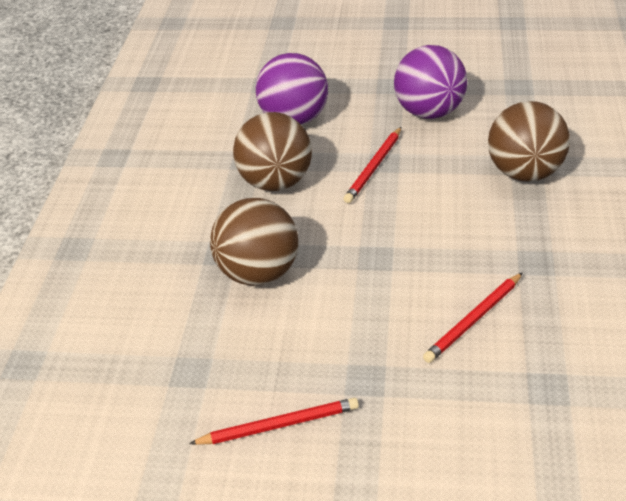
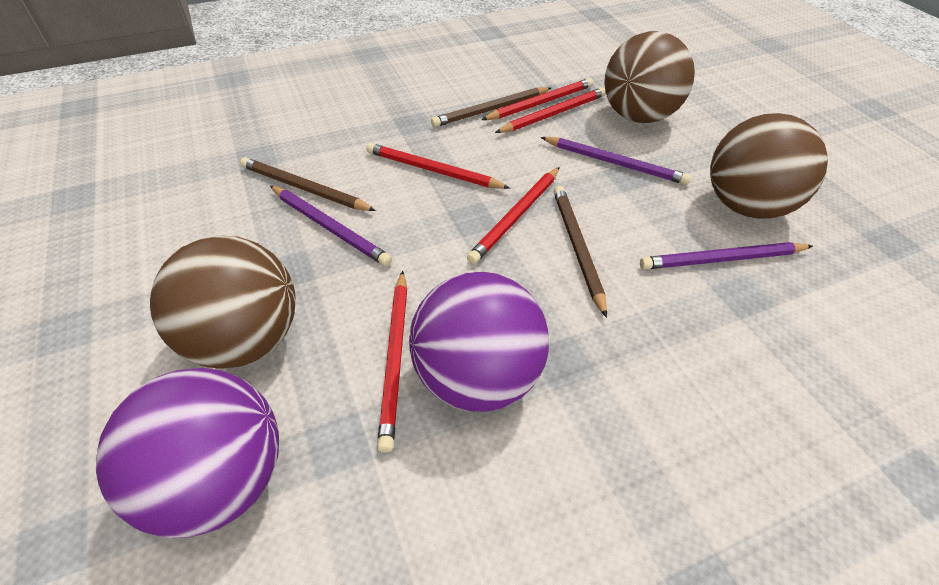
brown pencil: 0 -> 3
purple pencil: 0 -> 3
red pencil: 3 -> 5

